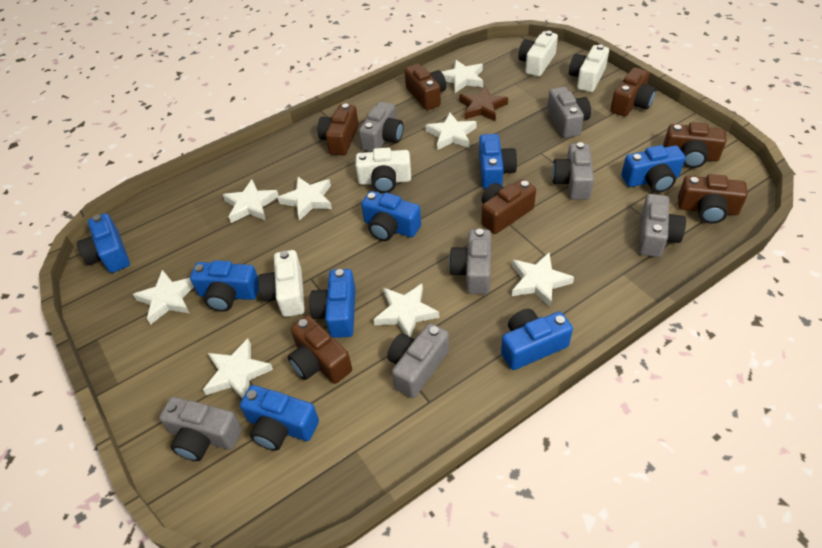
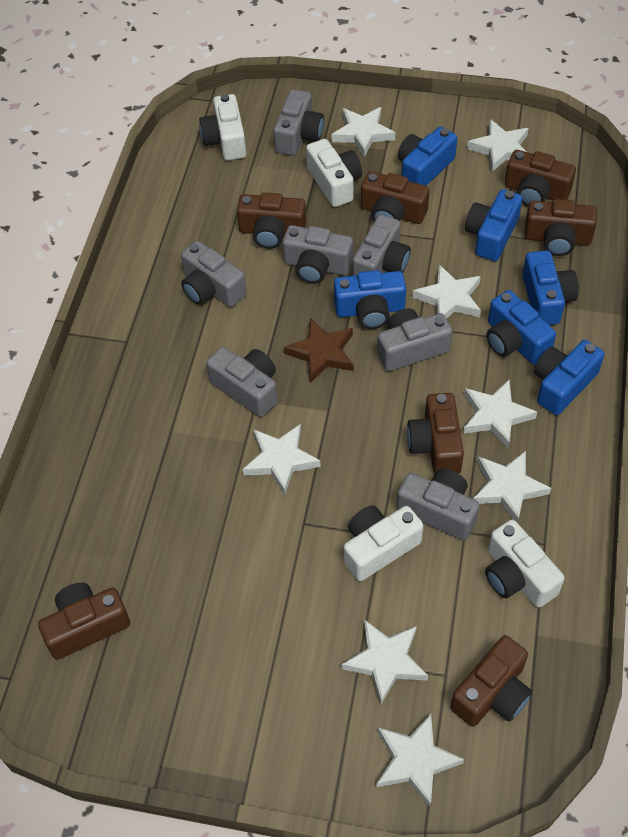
blue camera: 8 -> 6

